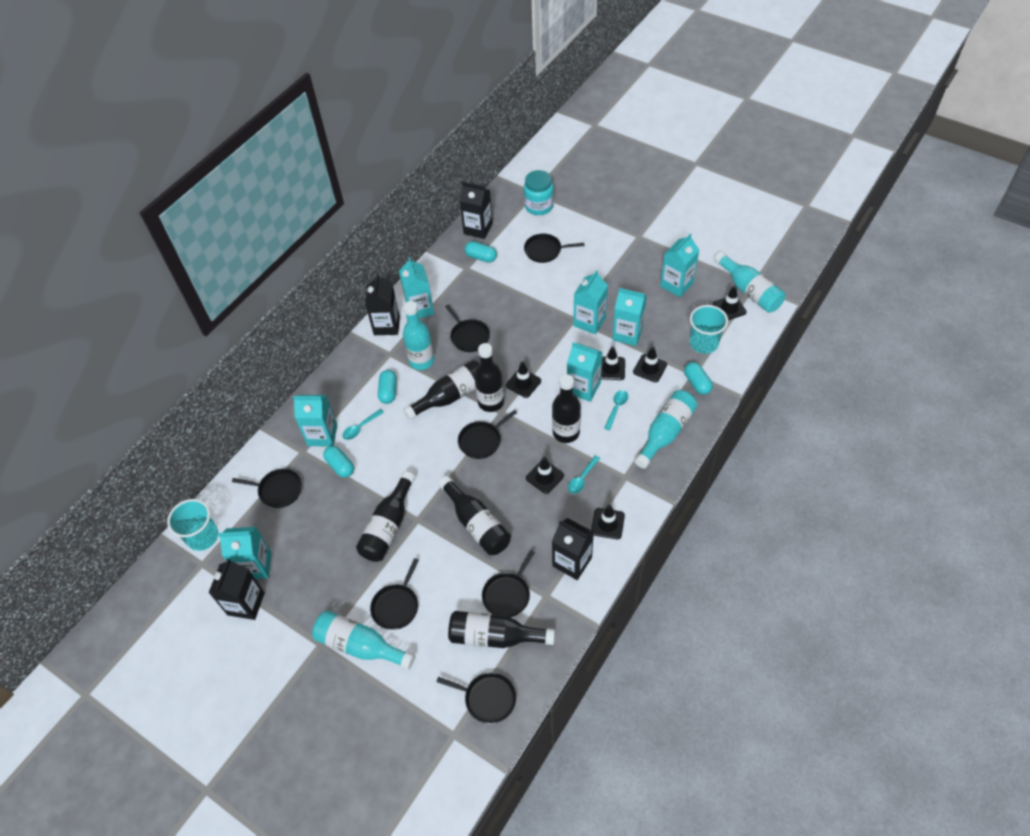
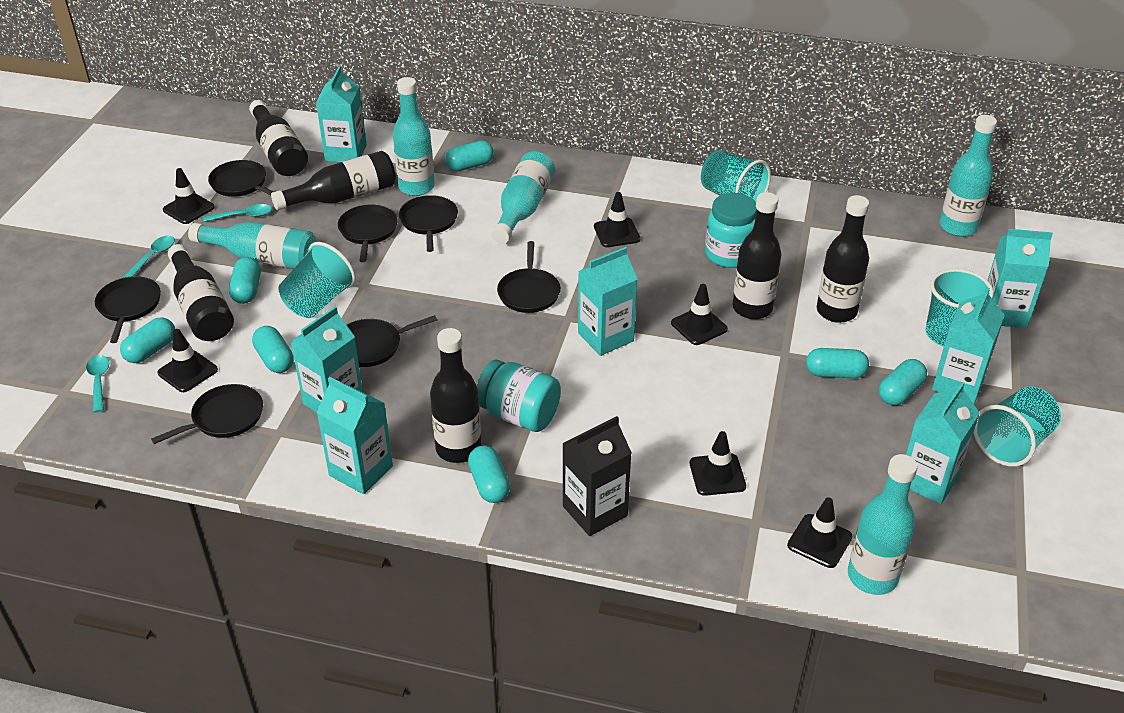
black carton: 4 -> 1
turquoise bottle: 4 -> 5
turquoise capsule: 4 -> 7
turquoise cup: 2 -> 4
turquoise jar: 1 -> 2

